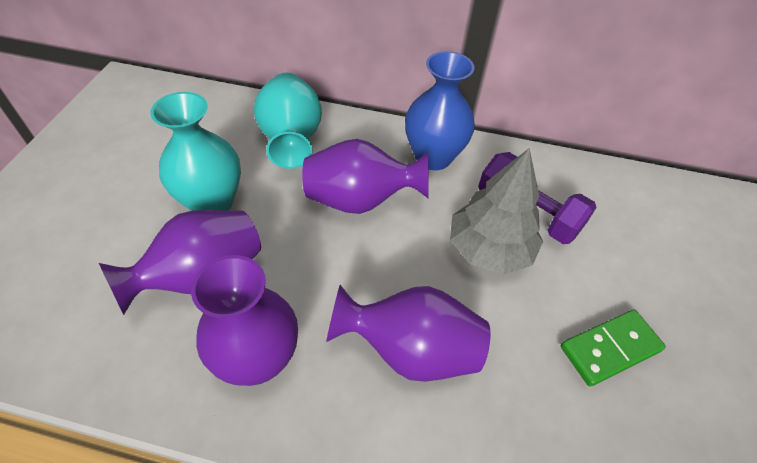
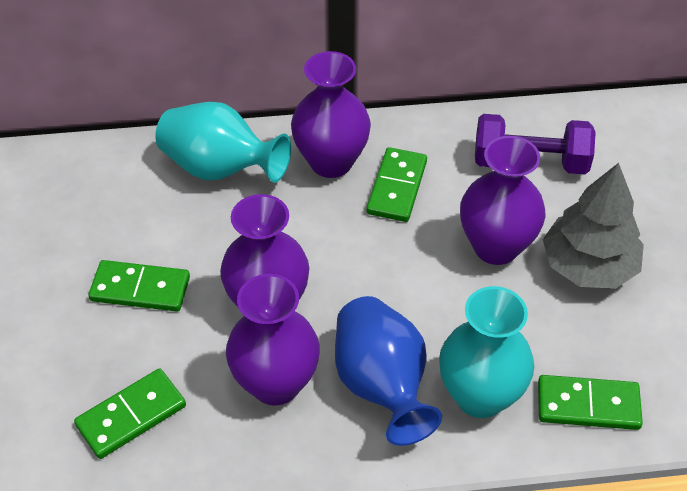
green domino: 1 -> 4

